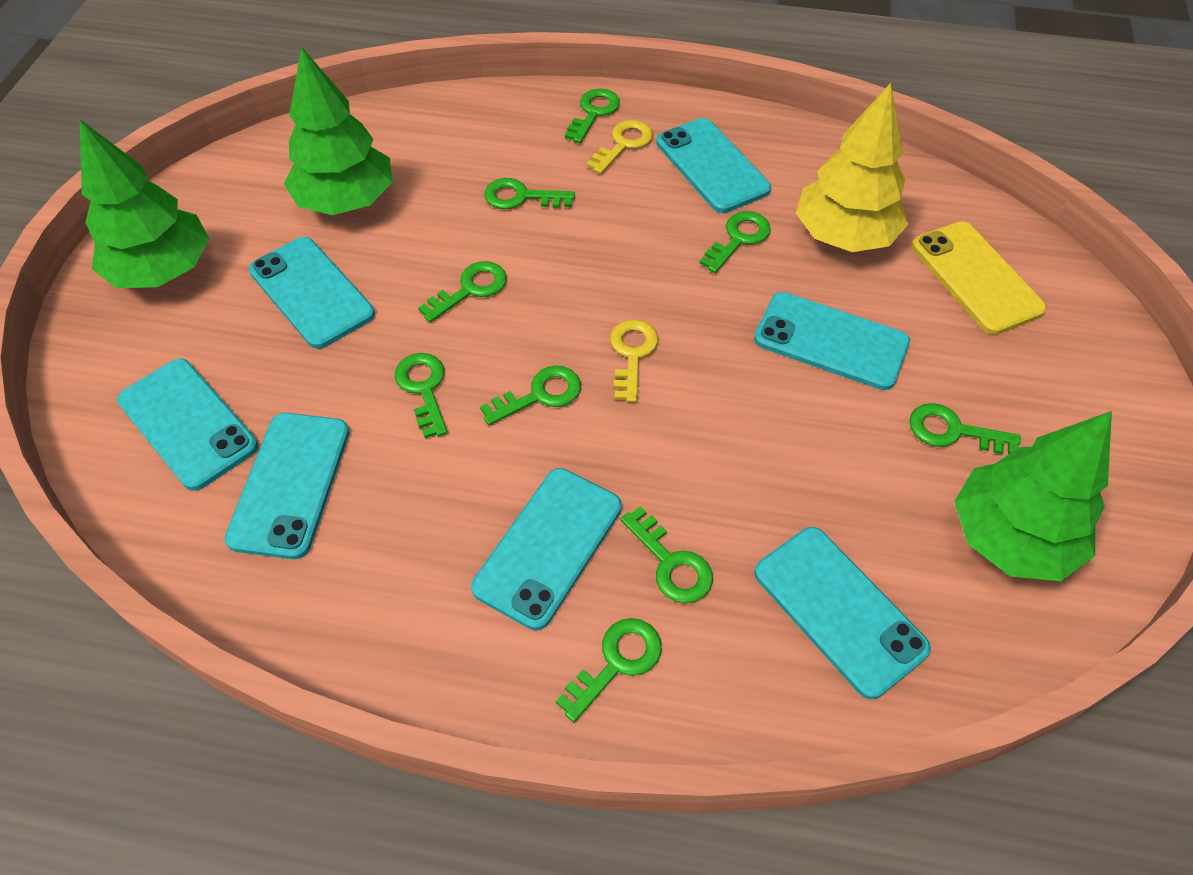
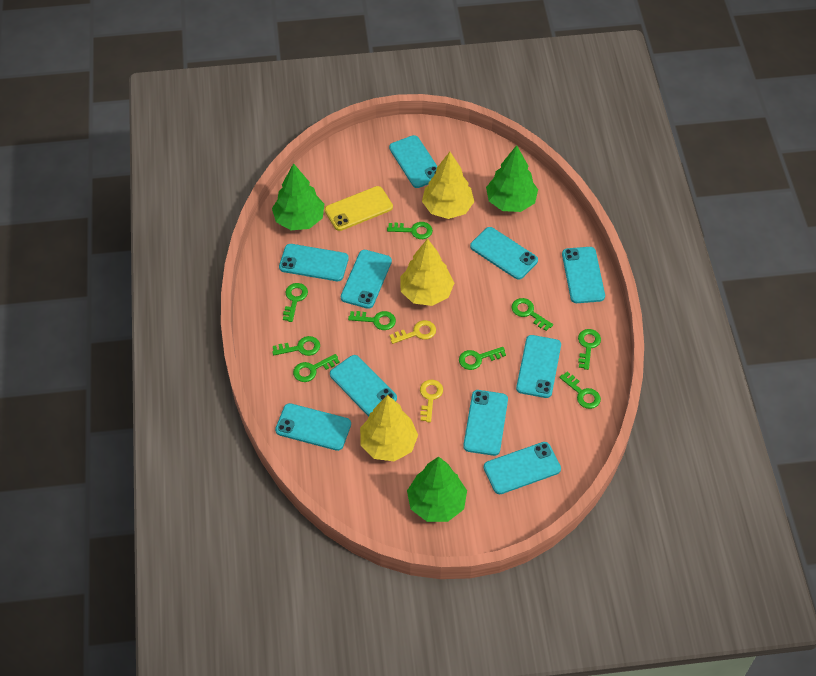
turquoise phone: 7 -> 10
yellow tree: 1 -> 3

